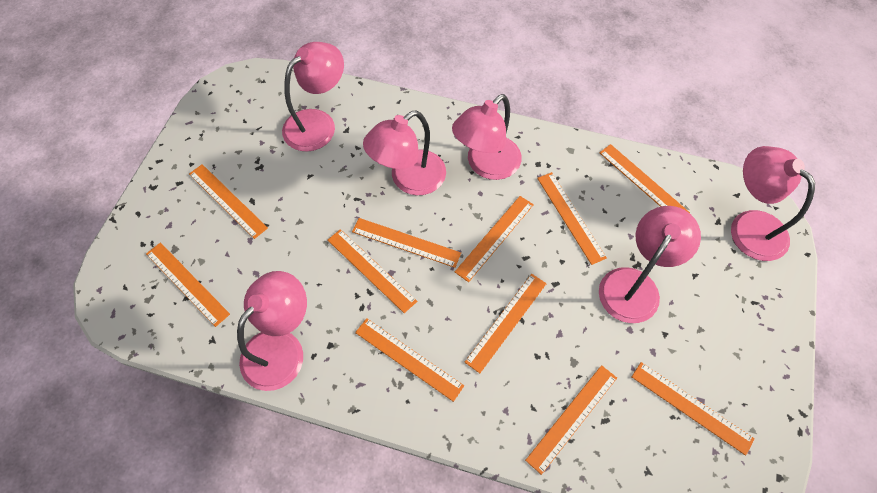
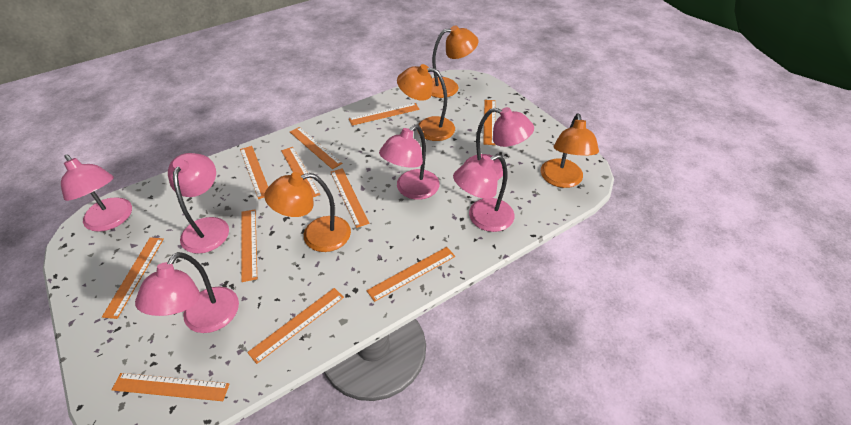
orange lamp: 0 -> 4

